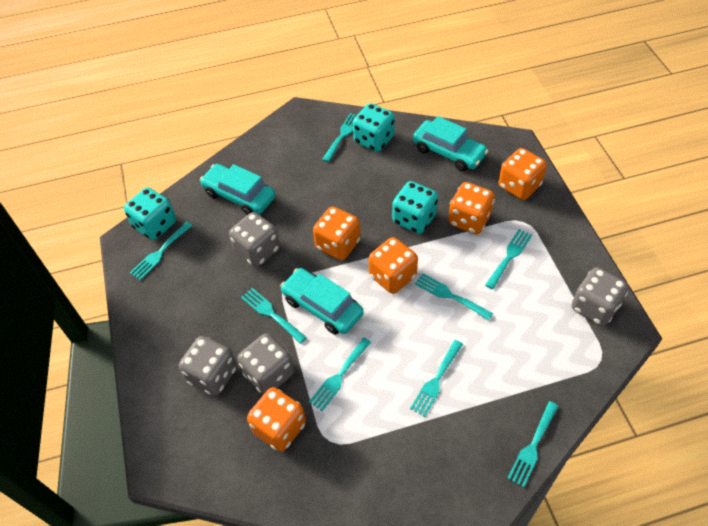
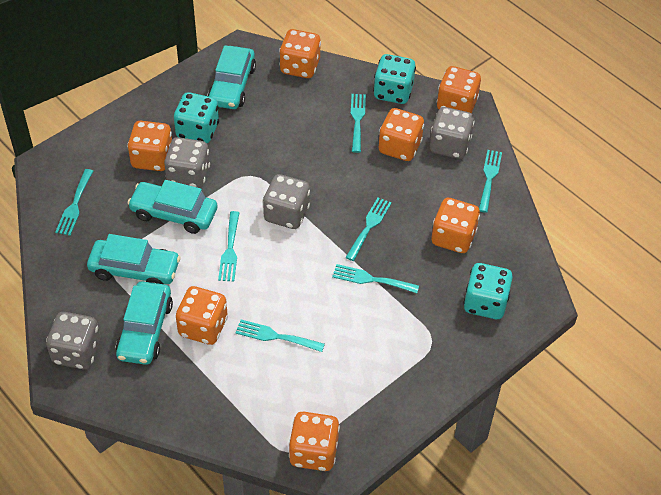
orange dice: 5 -> 7
turquoise car: 3 -> 4
turquoise fork: 8 -> 7

